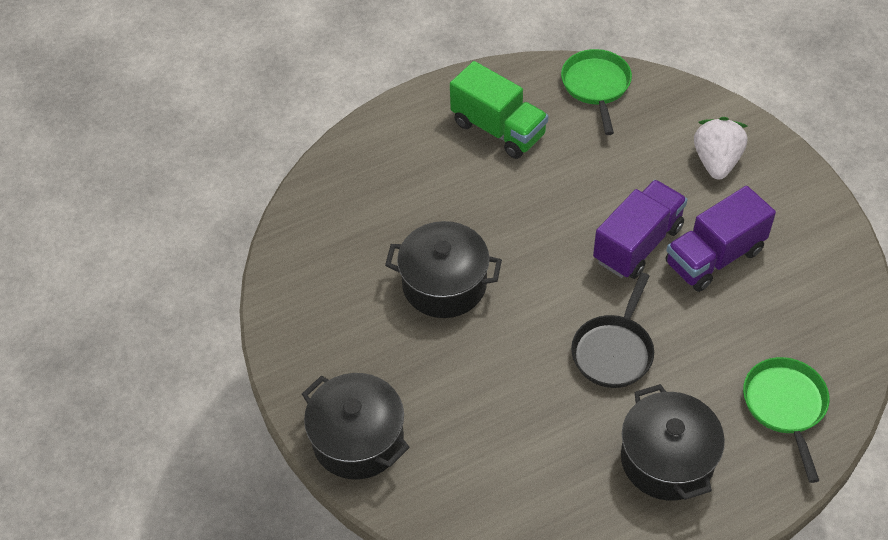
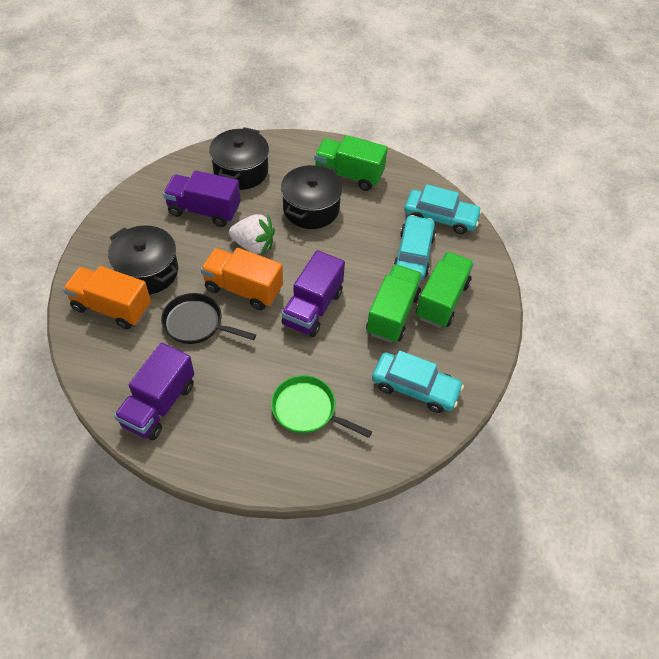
green pan: 2 -> 1
green truck: 1 -> 3
orange truck: 0 -> 2
purple truck: 2 -> 3
turquoise car: 0 -> 3

